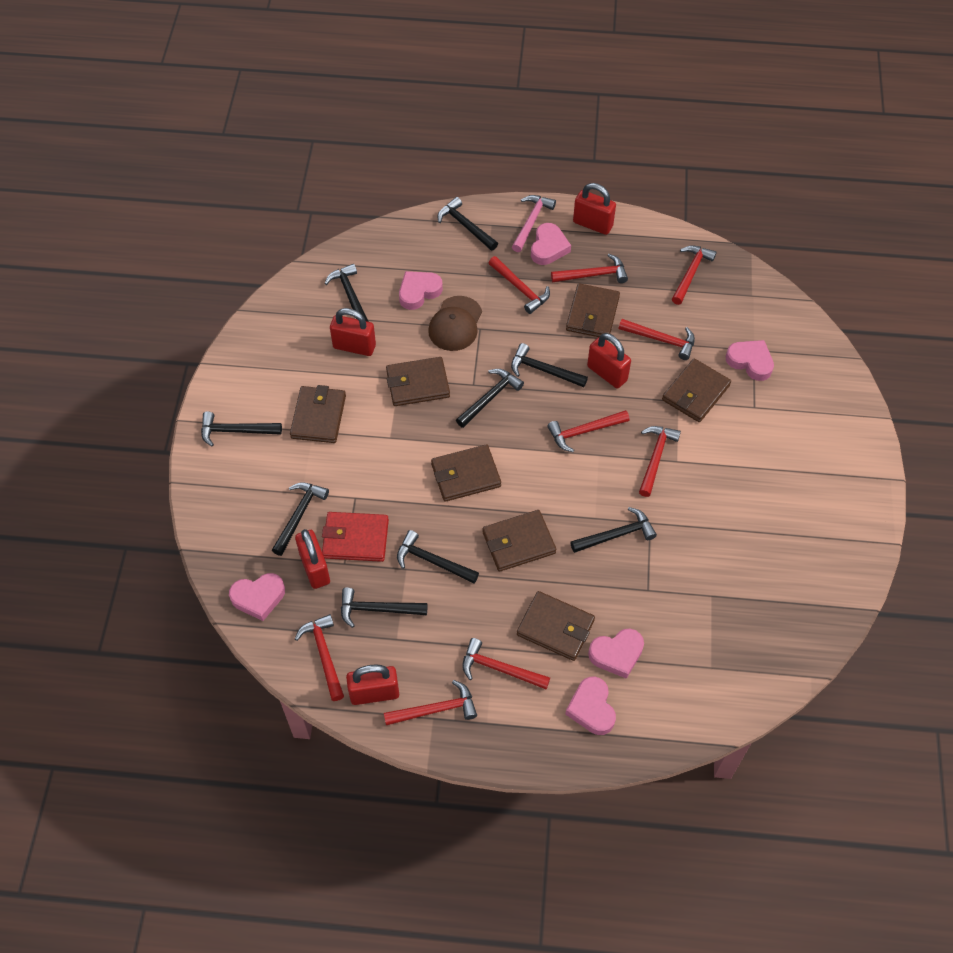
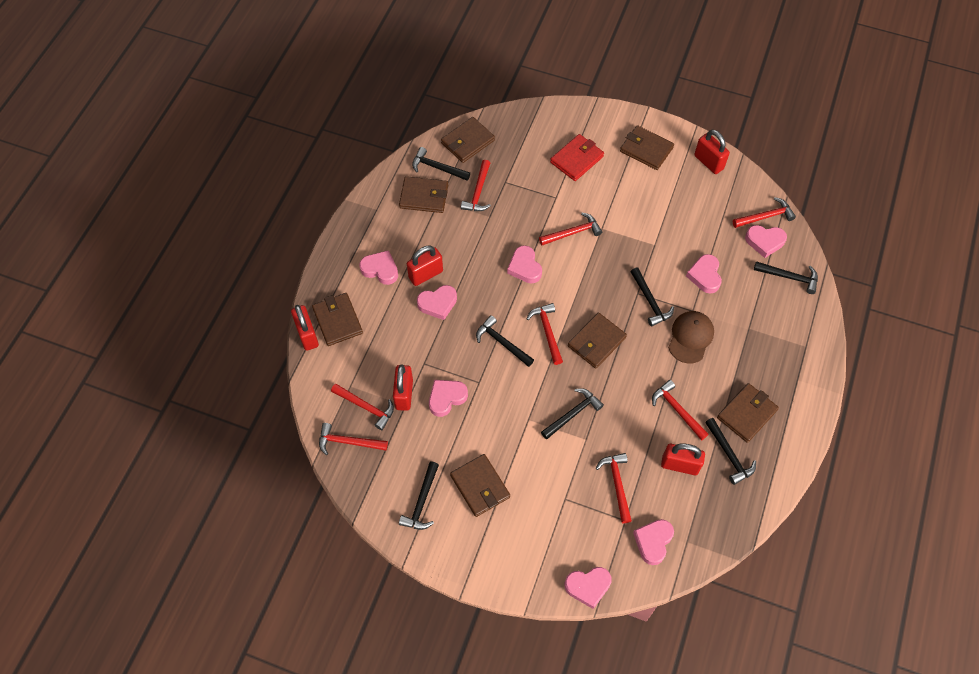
black hammer: 9 -> 7
pink hammer: 1 -> 0
pink heart: 6 -> 8
red hammer: 9 -> 8

